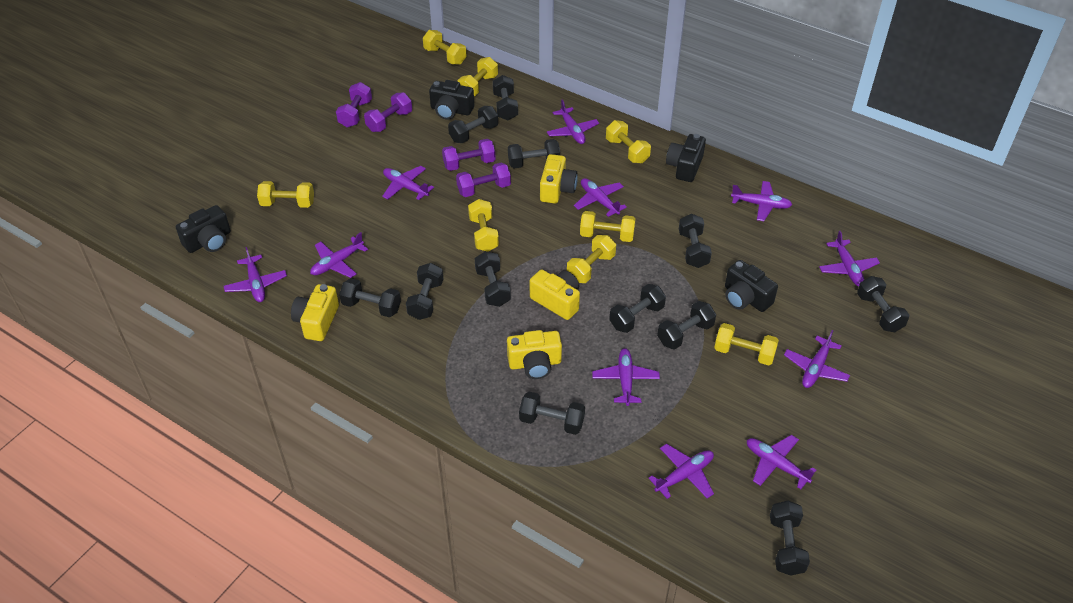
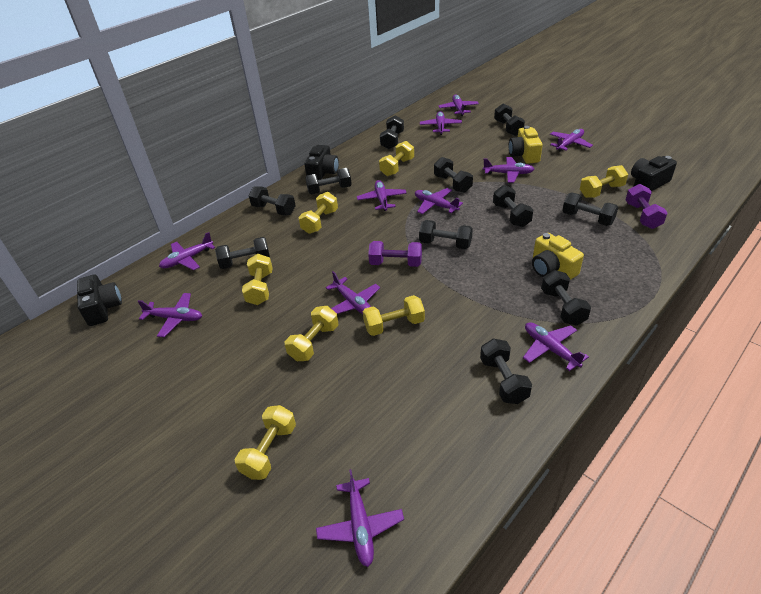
black camera: 4 -> 3
black dumbbell: 12 -> 11
purple dumbbell: 4 -> 2
yellow camera: 4 -> 2
yellow dumbbell: 8 -> 7

